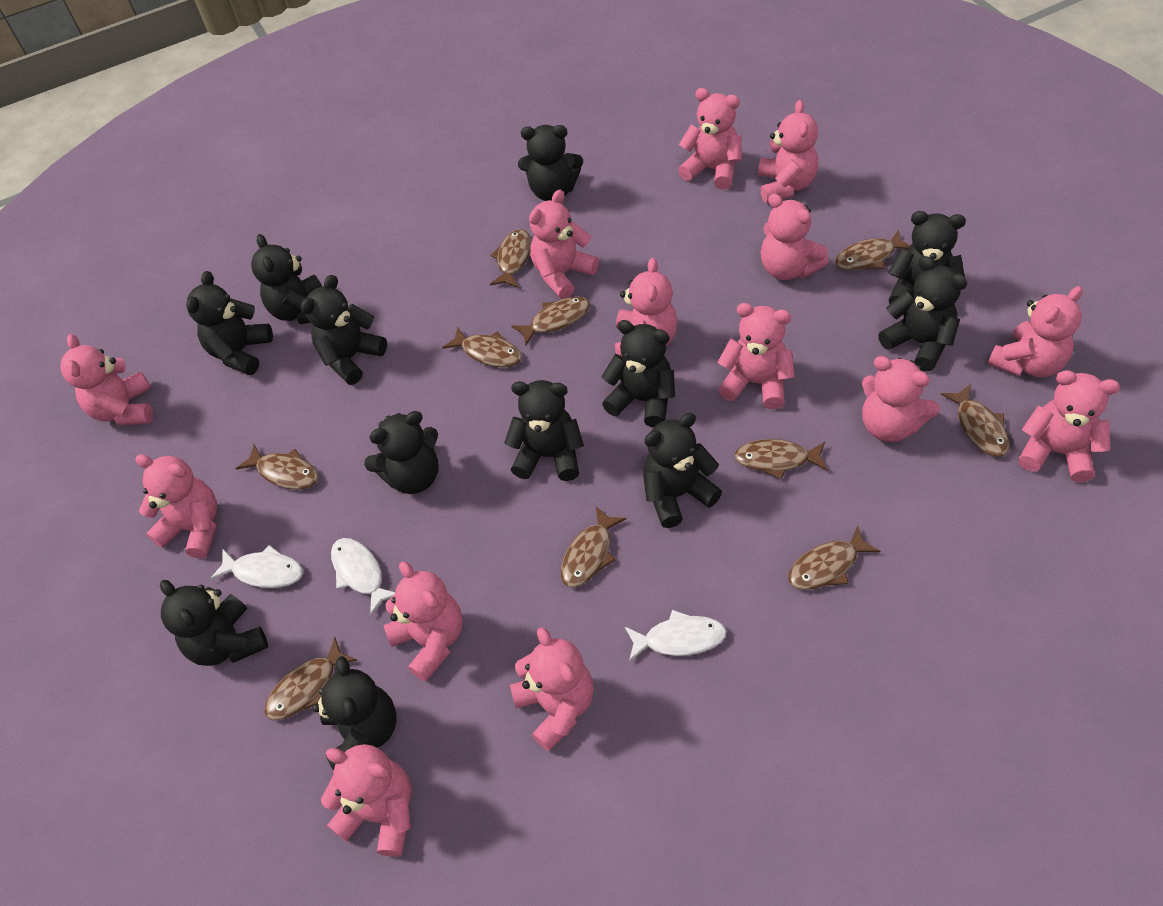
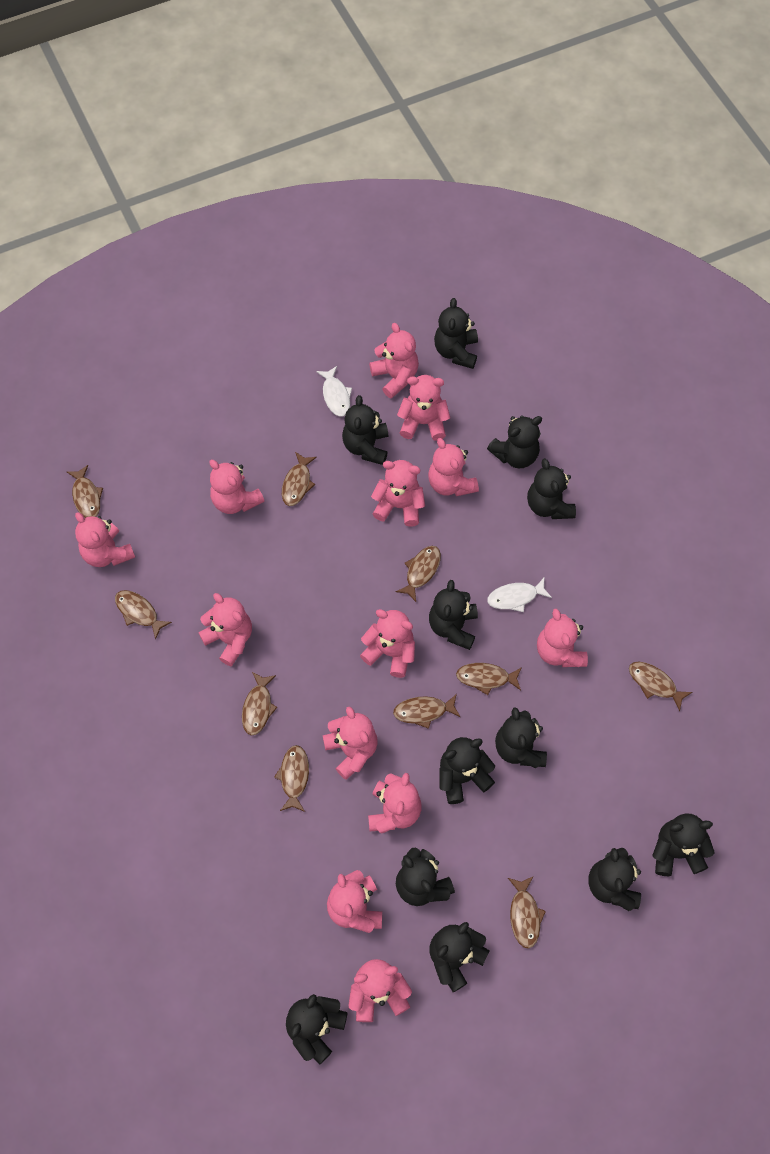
pink teddy bear: 14 -> 13
white fish: 3 -> 2

